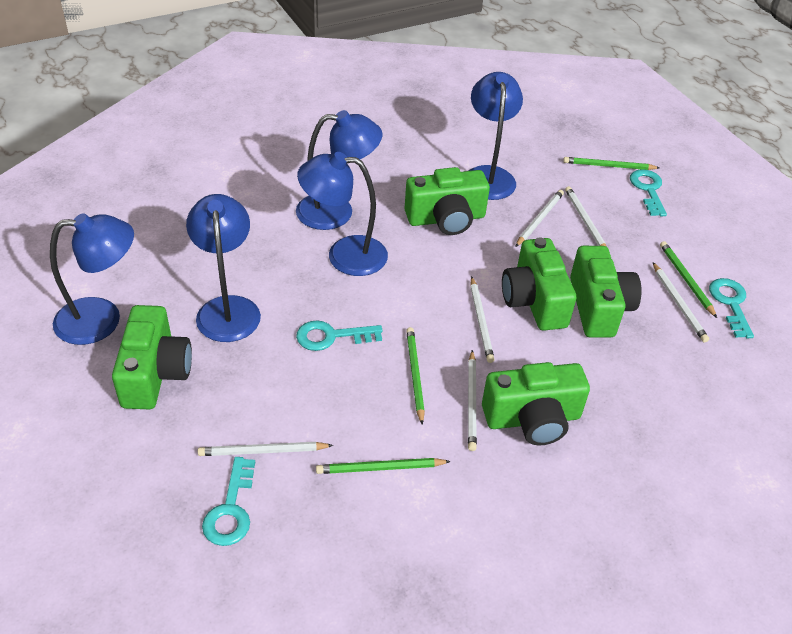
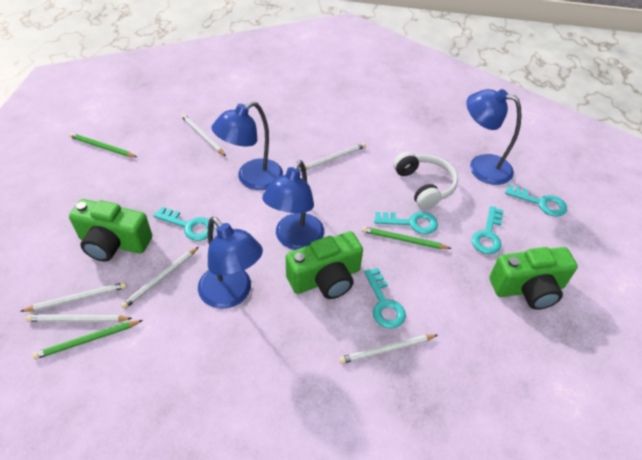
blue lamp: 5 -> 4
green camera: 5 -> 3
green pencil: 4 -> 3
turquoise key: 4 -> 5
white headphones: 0 -> 1

